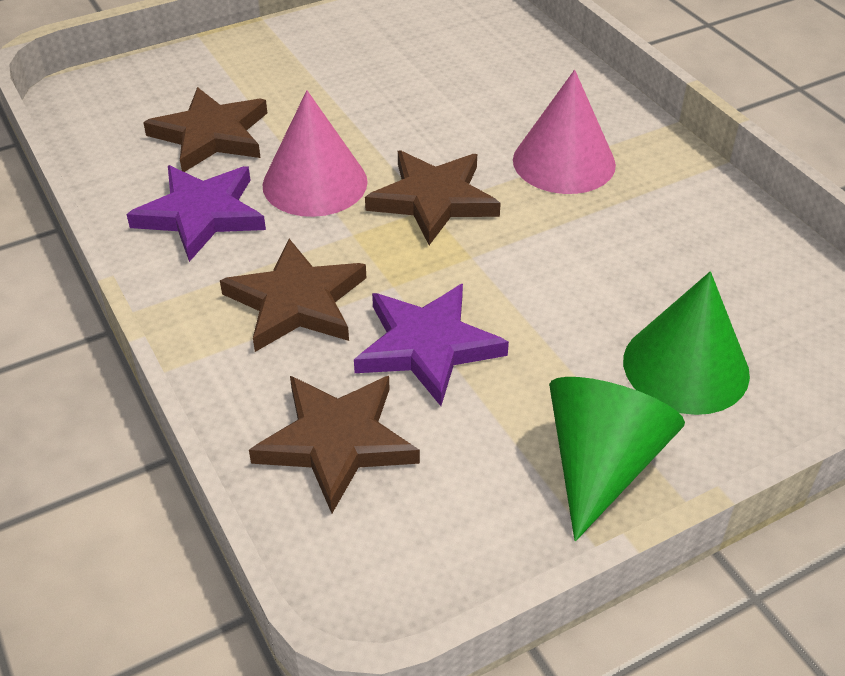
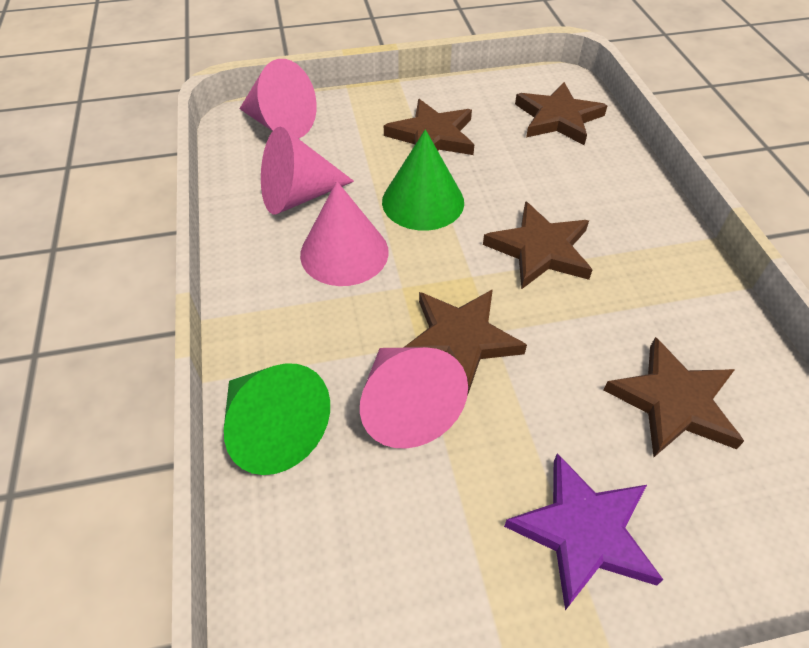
brown star: 4 -> 5
pink cone: 2 -> 4
purple star: 2 -> 1

